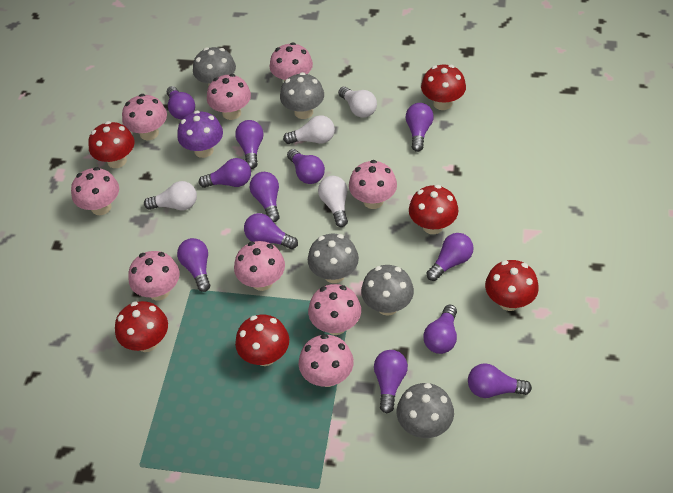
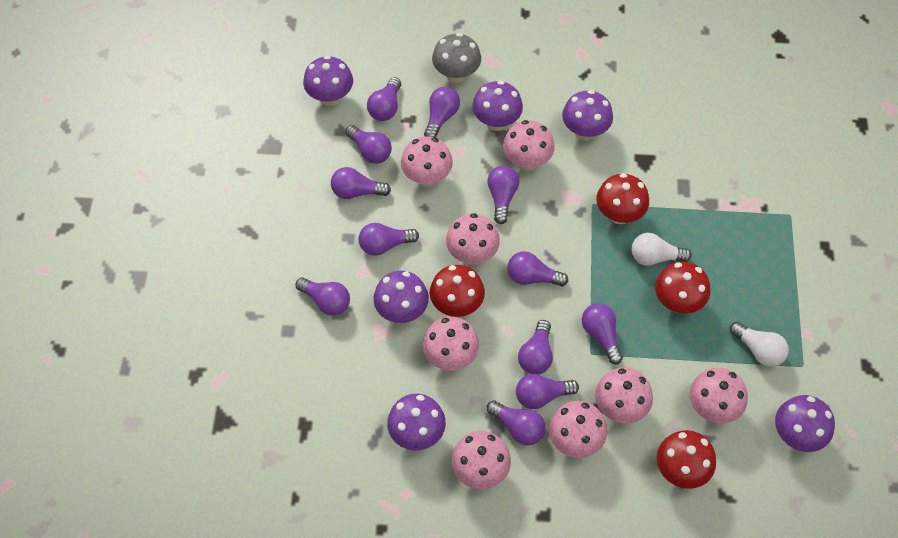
grey mushroom: 5 -> 1
pink mushroom: 9 -> 8
purple mushroom: 1 -> 6
red mushroom: 6 -> 4
white light bulb: 4 -> 2

